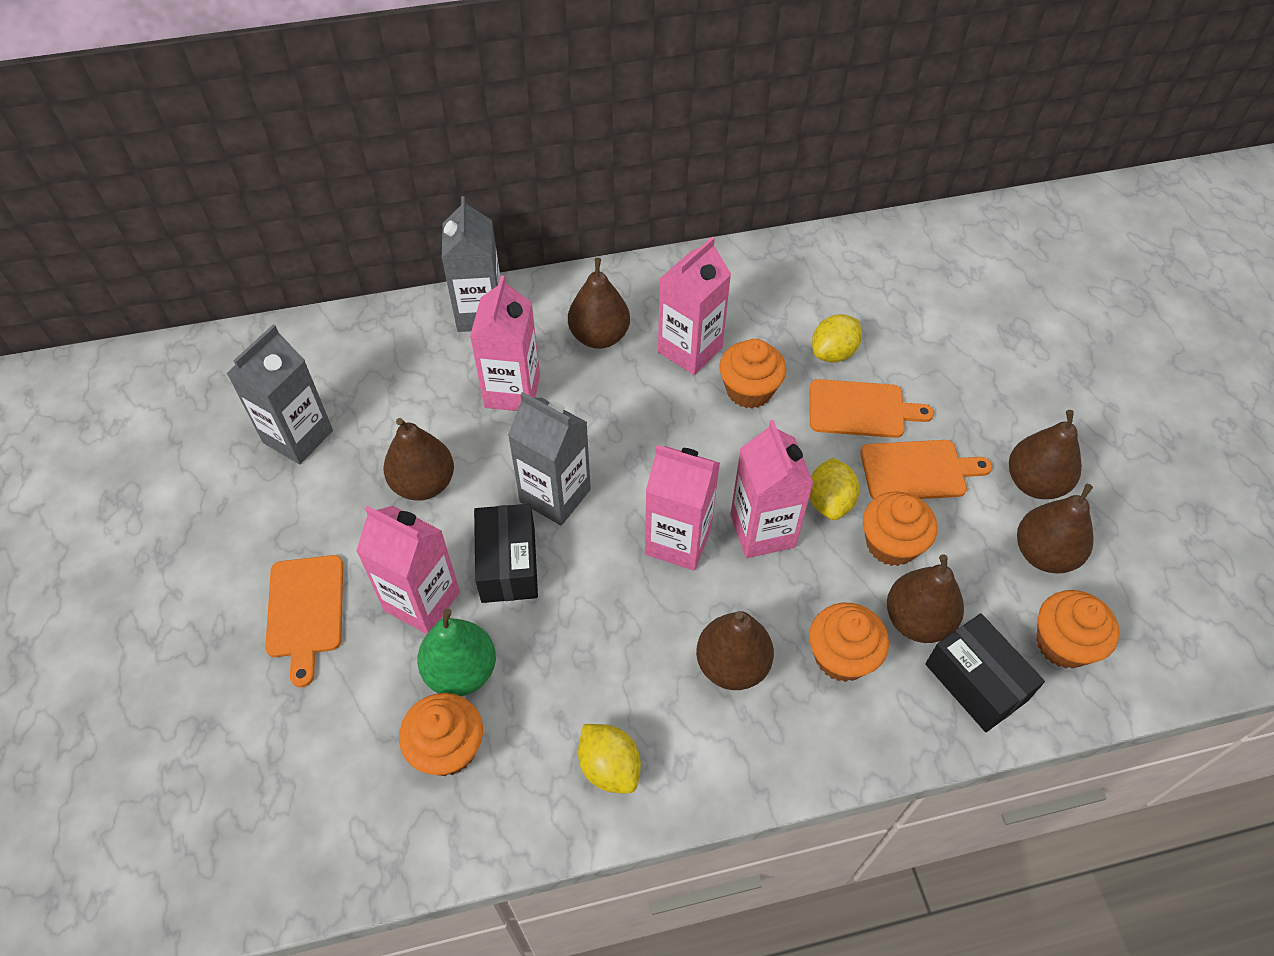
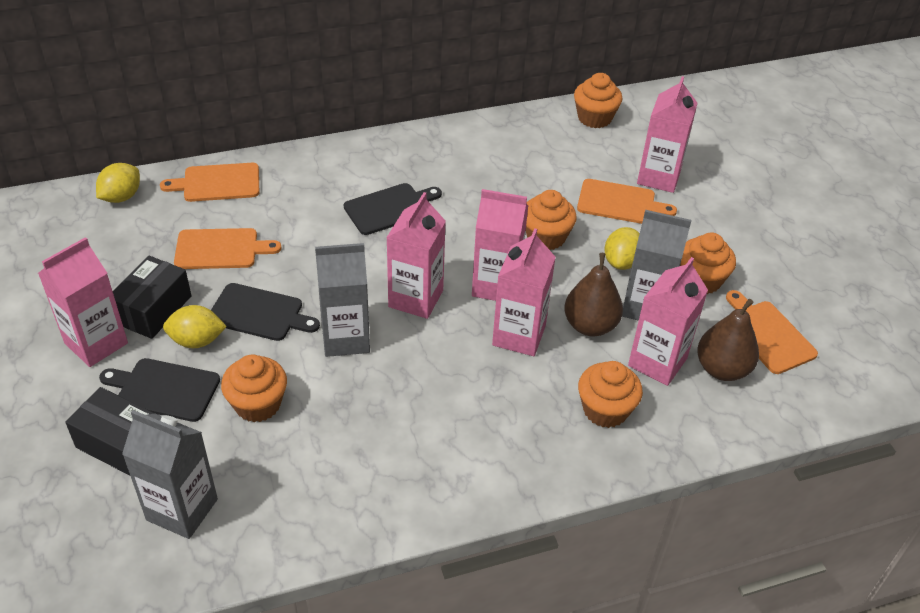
black cutting board: 0 -> 3
brown pear: 6 -> 2
green pear: 1 -> 0
orange cutting board: 3 -> 4
pink carton: 5 -> 6

